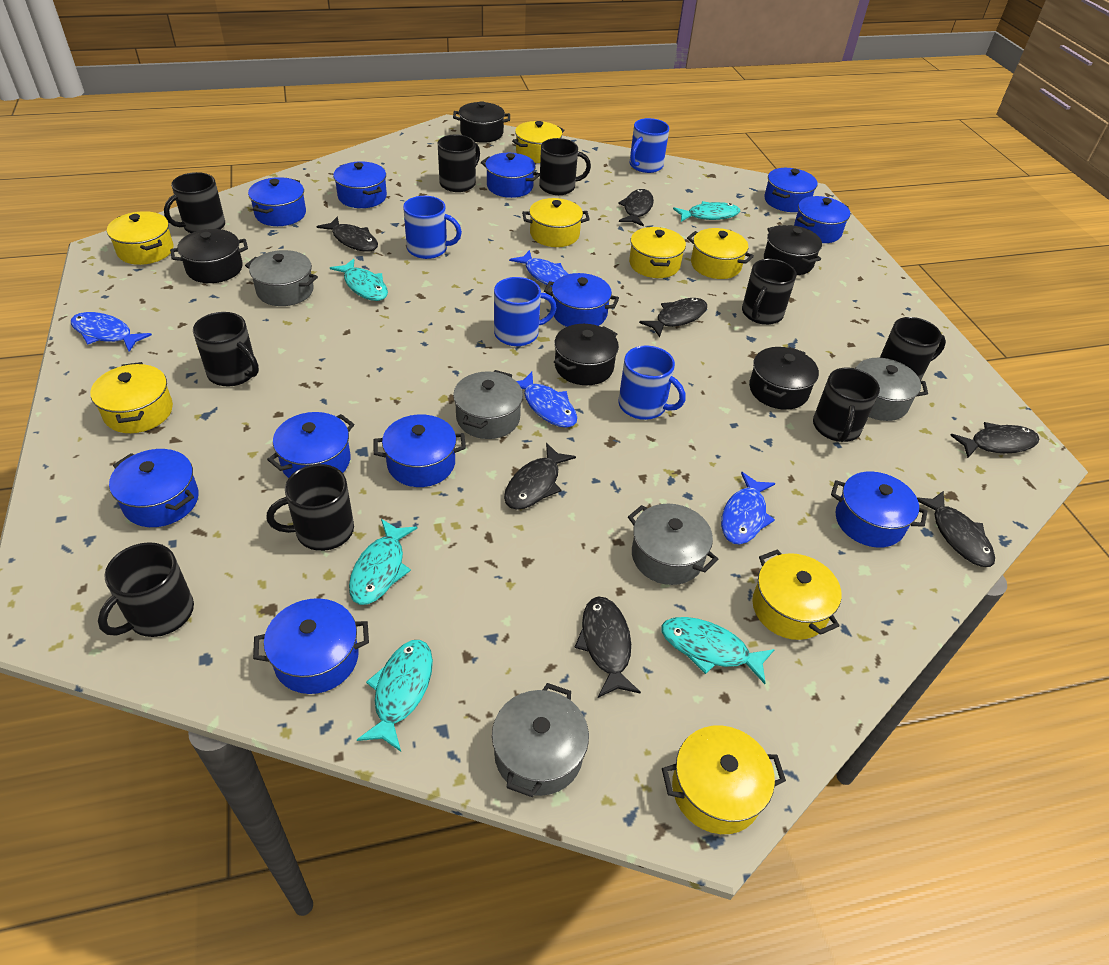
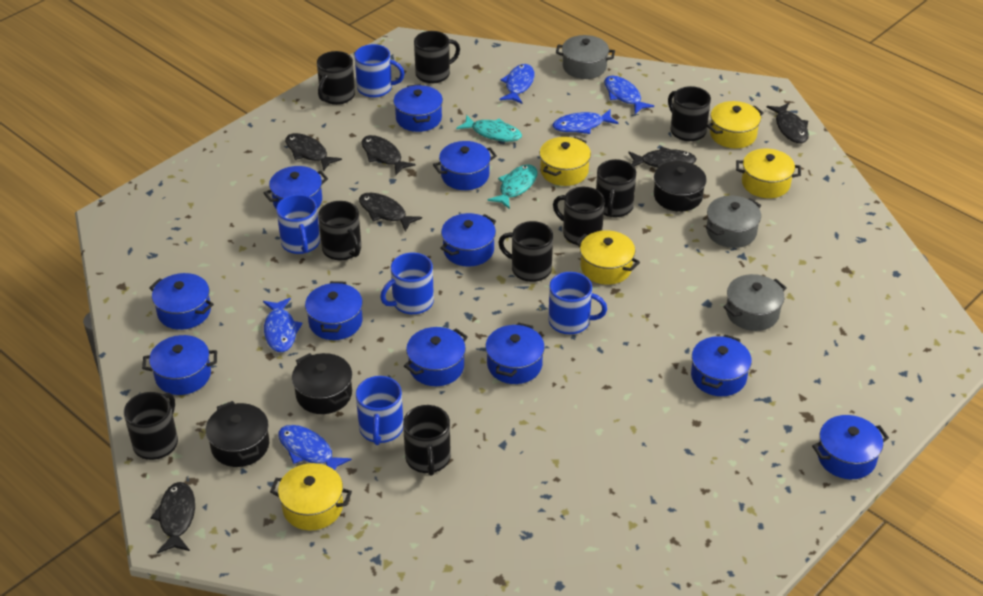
black fish: 7 -> 6
black pot: 5 -> 3
blue fish: 4 -> 5
blue mug: 4 -> 5
grey pot: 5 -> 3
turquoise fish: 5 -> 2
yellow pot: 8 -> 5

